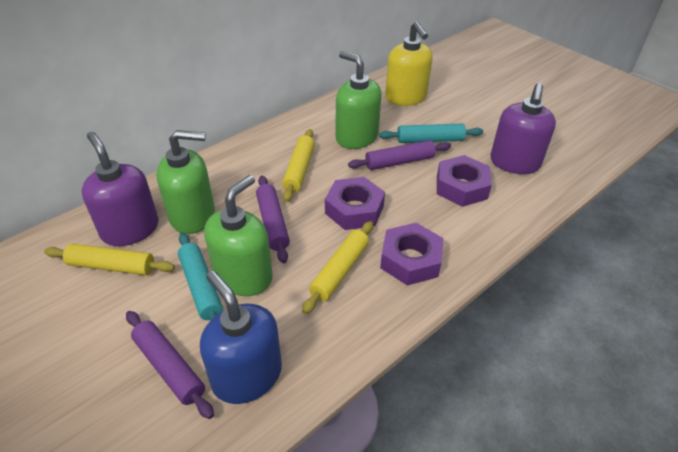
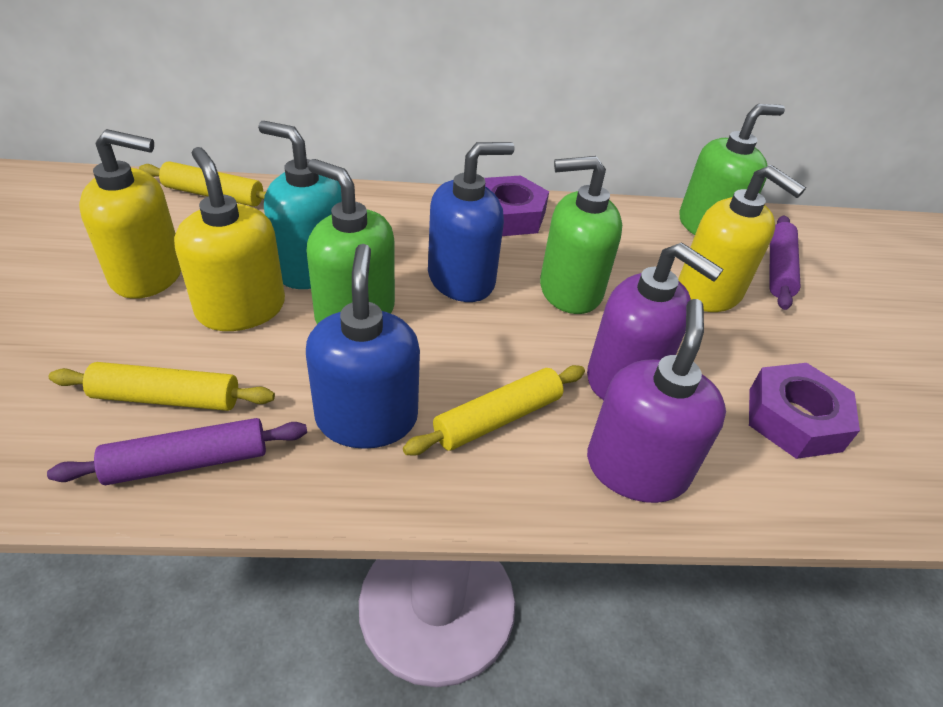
blue soap dispenser: 1 -> 2
purple nut: 3 -> 2
purple rolling pin: 3 -> 2
turquoise rolling pin: 2 -> 0
turquoise soap dispenser: 0 -> 1
yellow soap dispenser: 1 -> 3

